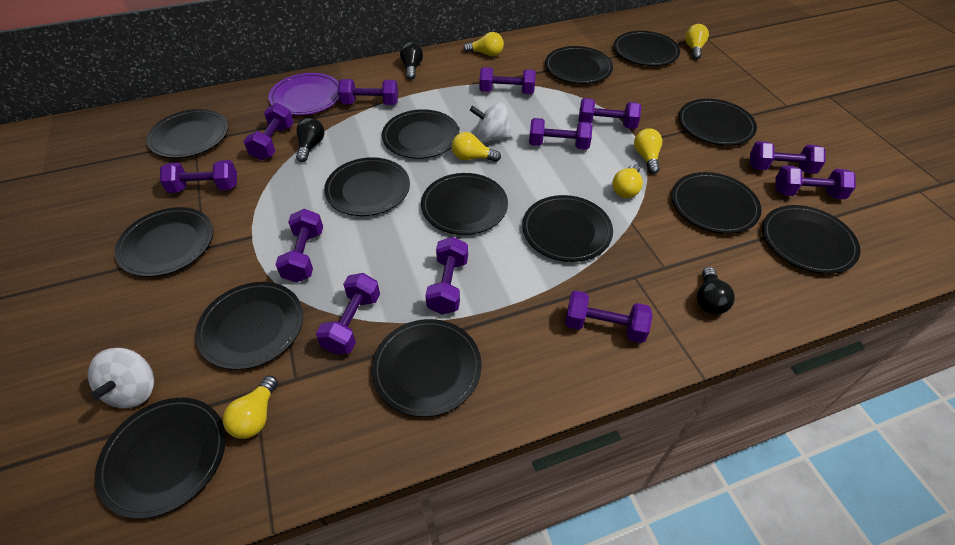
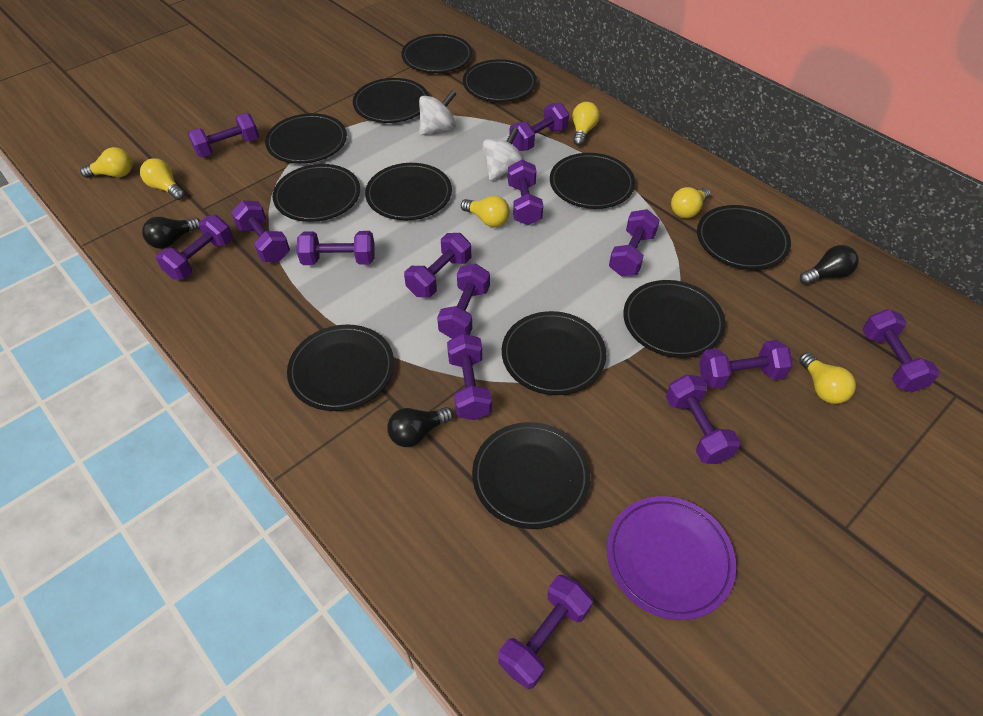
black plate: 14 -> 12
purple dumbbell: 12 -> 14

